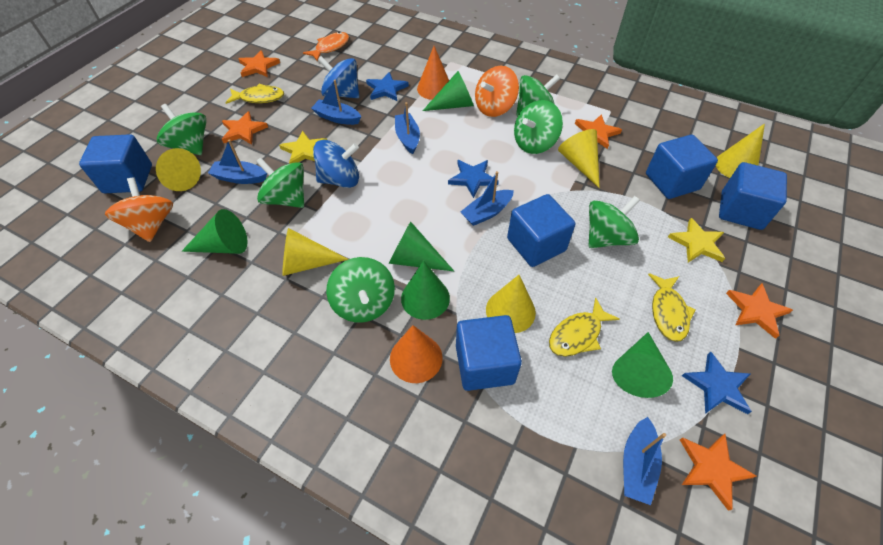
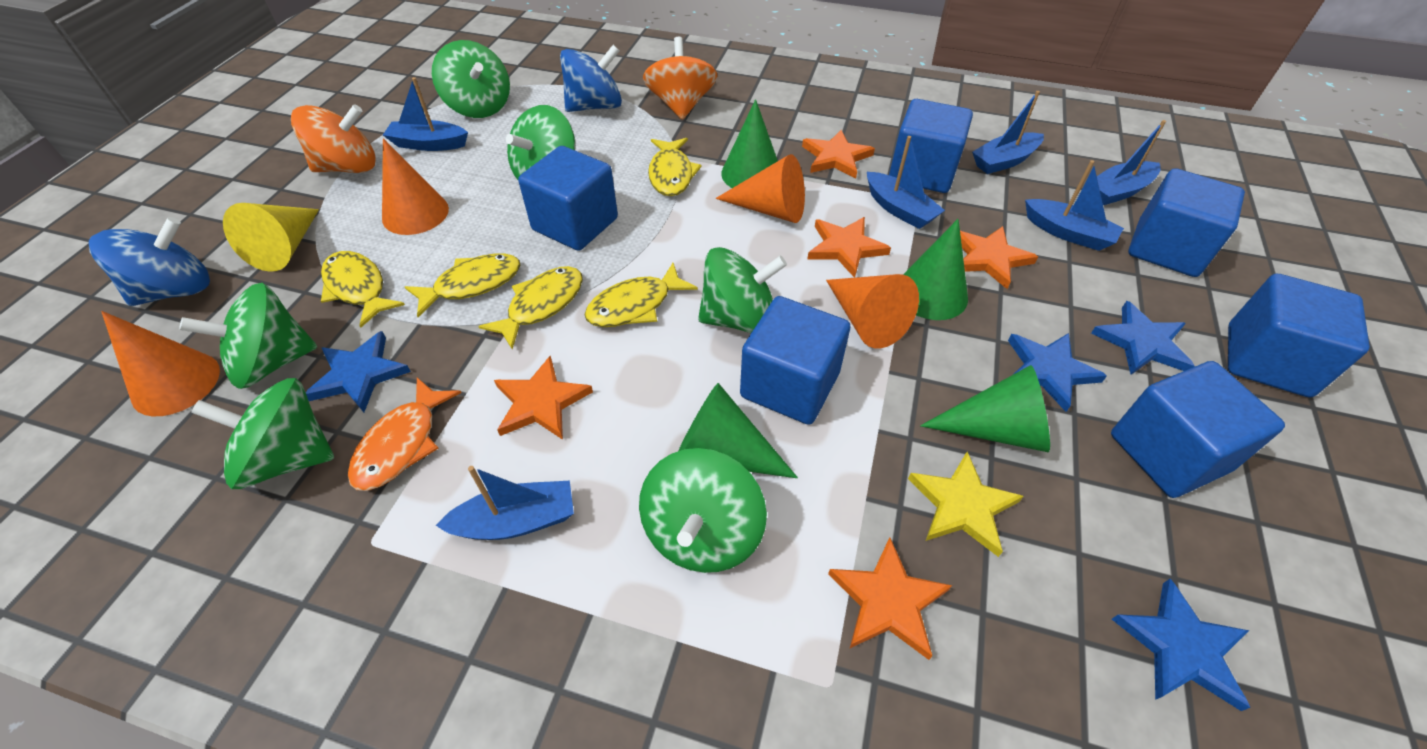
blue boat: 5 -> 6
blue cube: 5 -> 6
blue star: 3 -> 4
green cone: 5 -> 4
orange cone: 2 -> 4
yellow cone: 5 -> 1
yellow fish: 3 -> 5
yellow star: 2 -> 1

